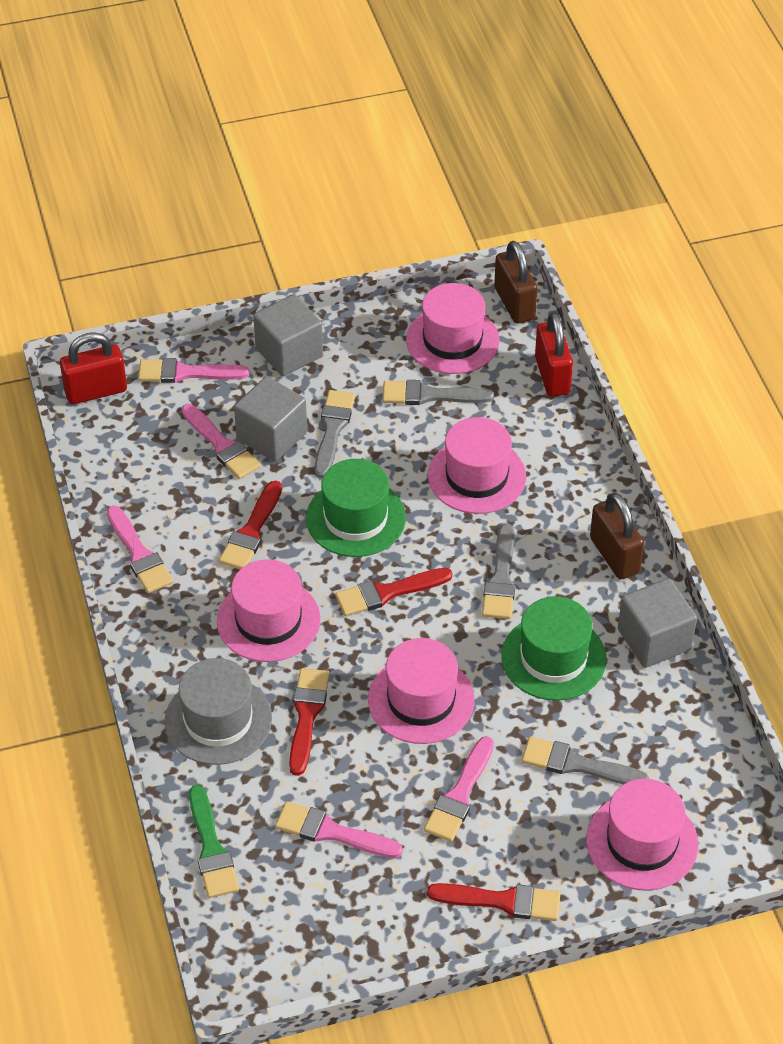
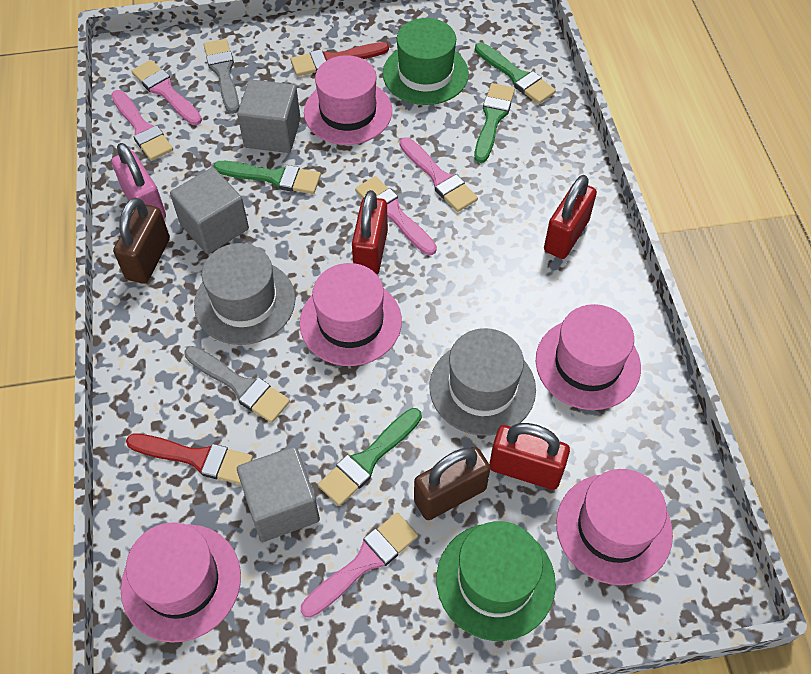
green brush: 1 -> 4
grey brush: 4 -> 2
grey hat: 1 -> 2
pink padlock: 0 -> 1
red brush: 4 -> 2
red padlock: 2 -> 3

